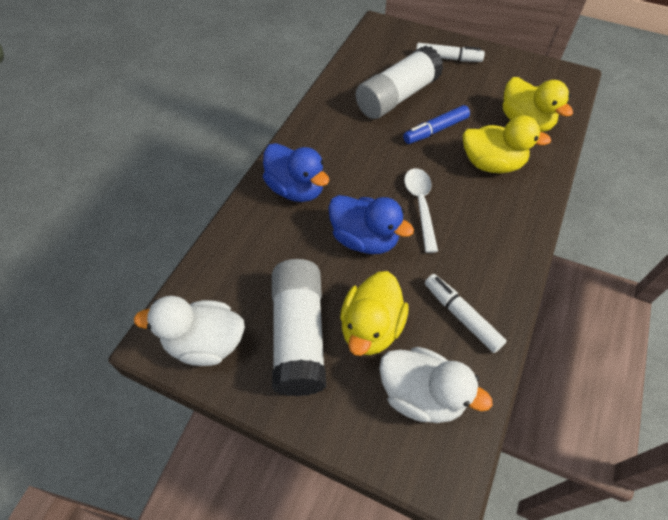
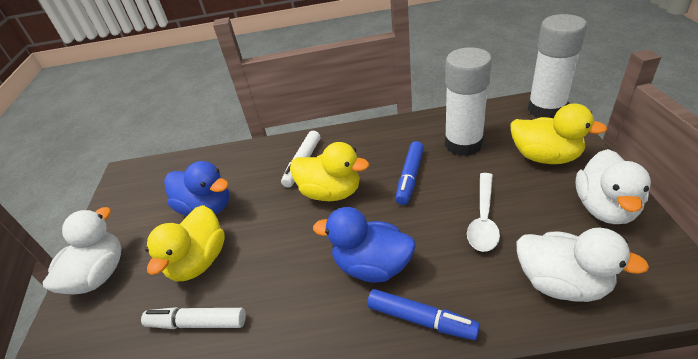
blue marker: 1 -> 2
white duck: 2 -> 3

